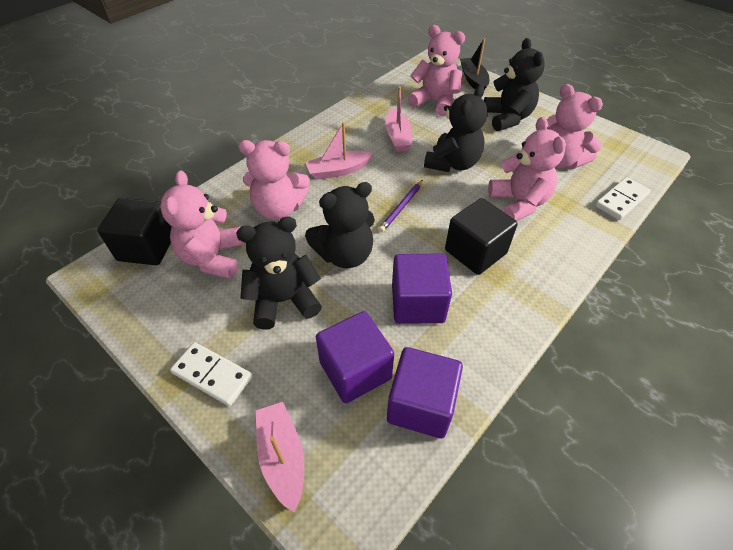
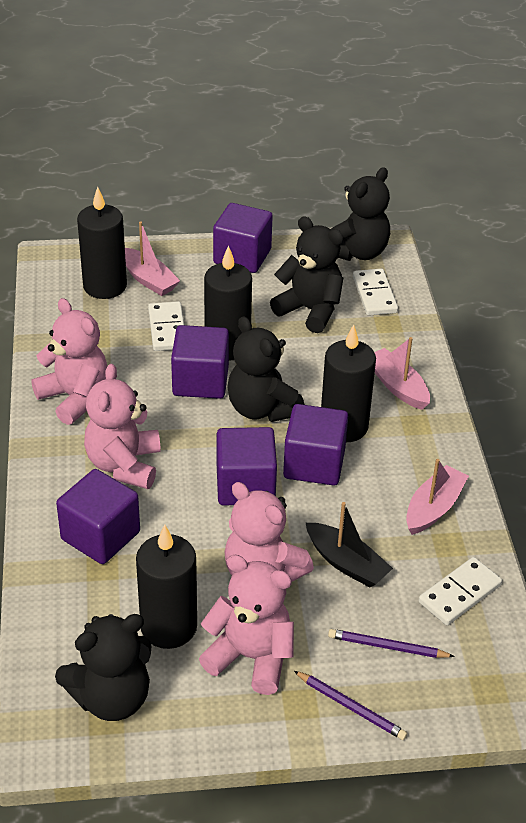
black candle: 0 -> 4
black cube: 2 -> 0
pink teddy bear: 5 -> 4
purple cube: 3 -> 5
purple pencil: 1 -> 2
white domino: 2 -> 3

